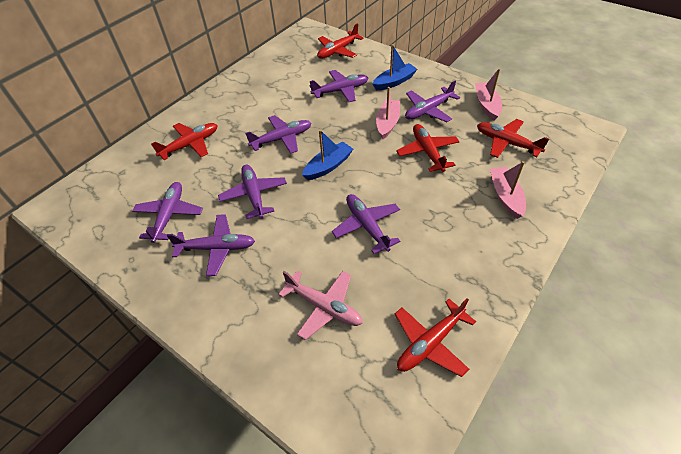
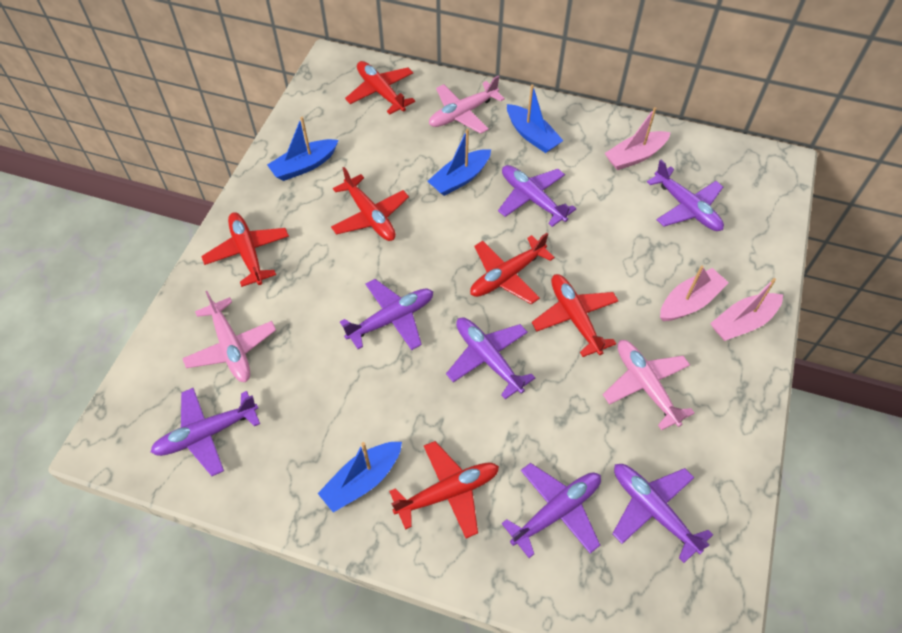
blue boat: 2 -> 4
pink plane: 1 -> 3
red plane: 5 -> 6

